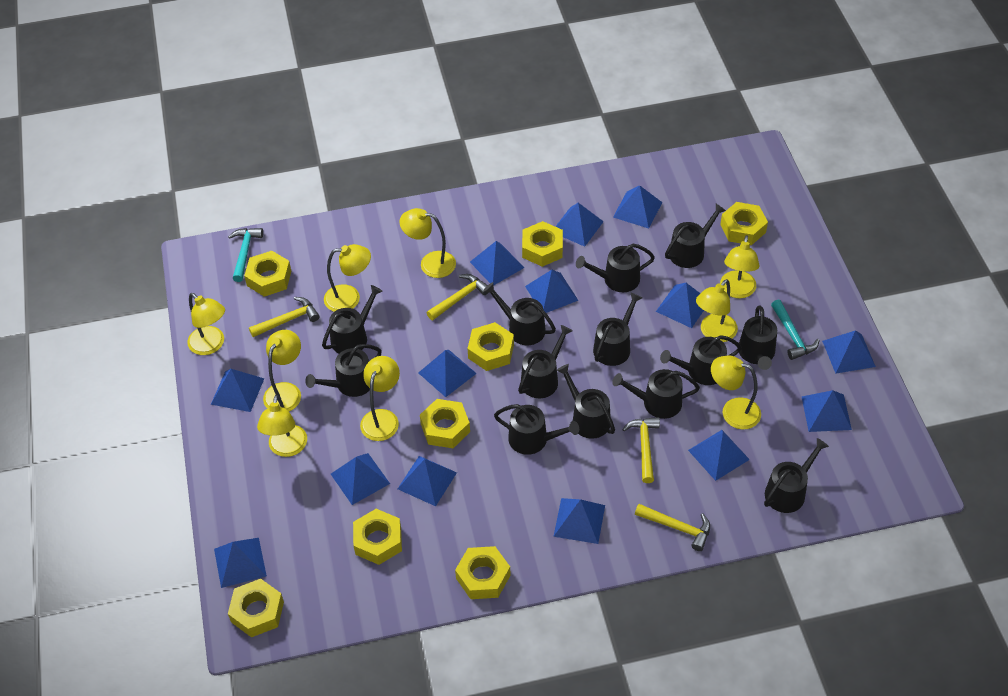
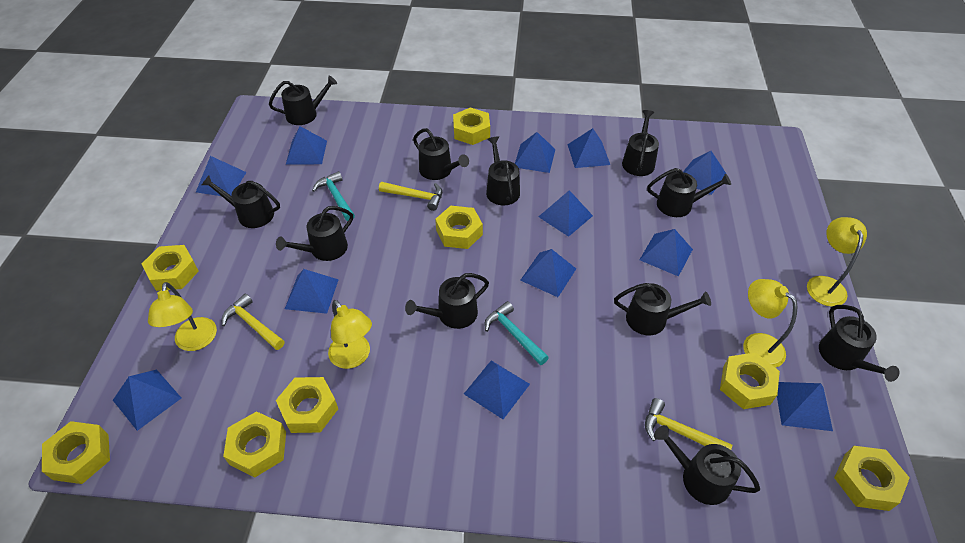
black watering can: 13 -> 11
blue pyramid: 14 -> 12
yellow hammer: 4 -> 3
yellow lamp: 9 -> 4

